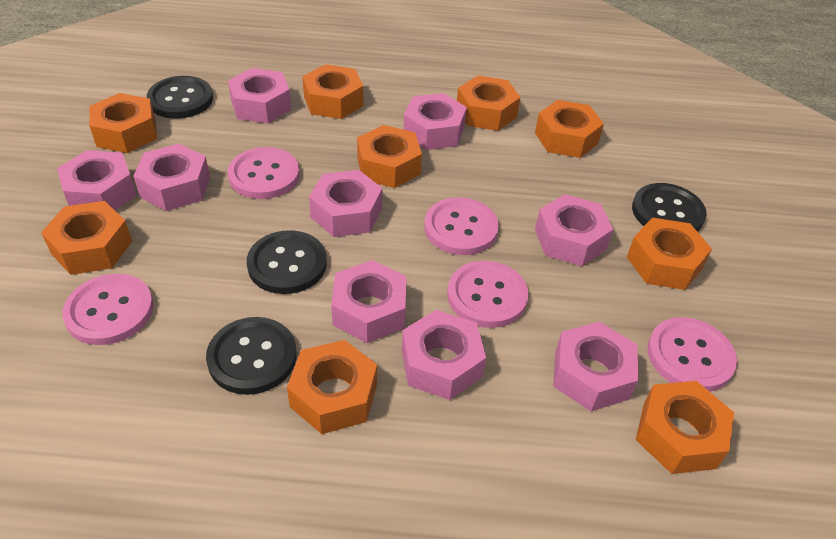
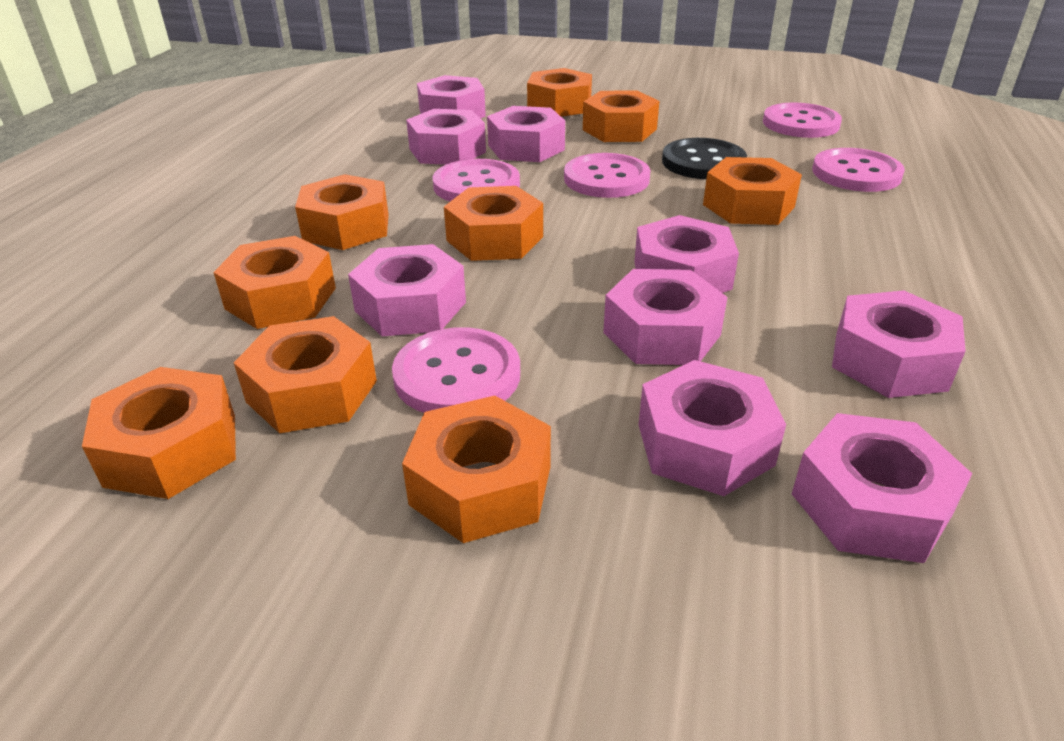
black button: 4 -> 1

